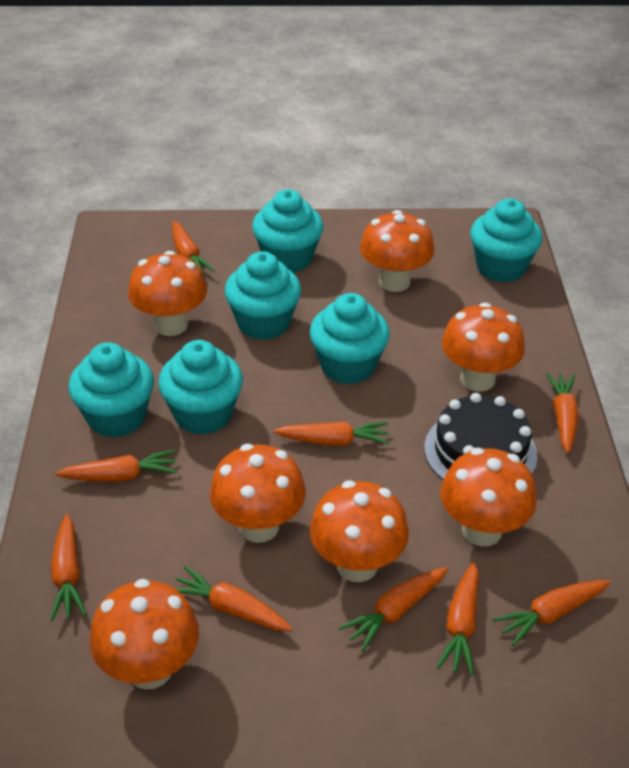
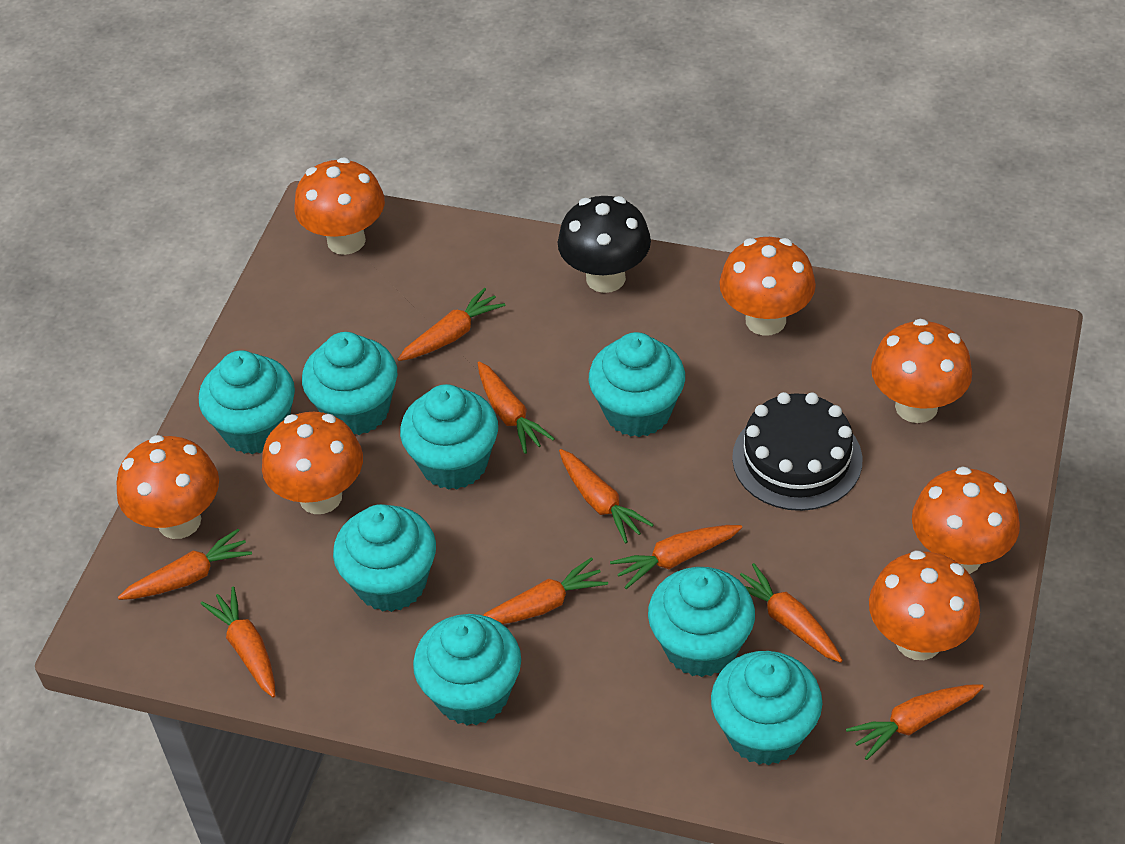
black mushroom: 0 -> 1
turquoise cupcake: 6 -> 8

